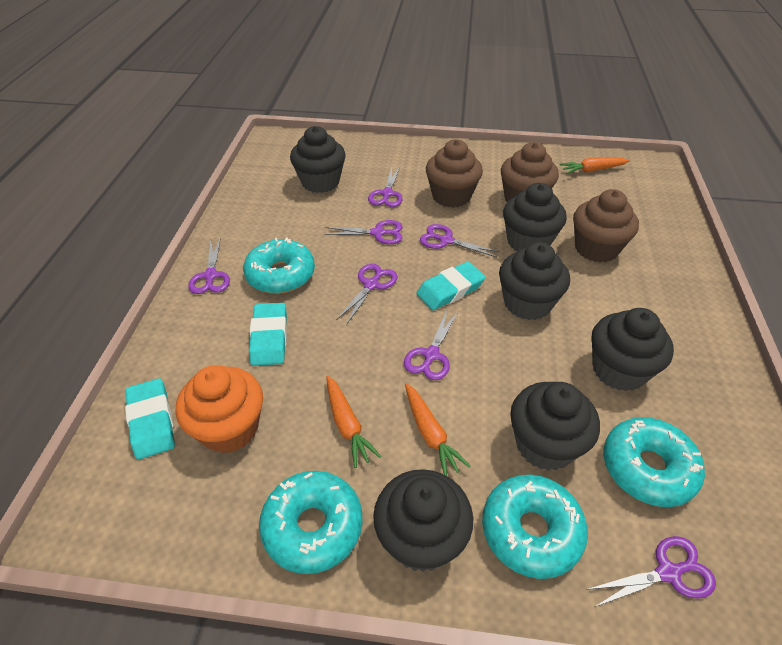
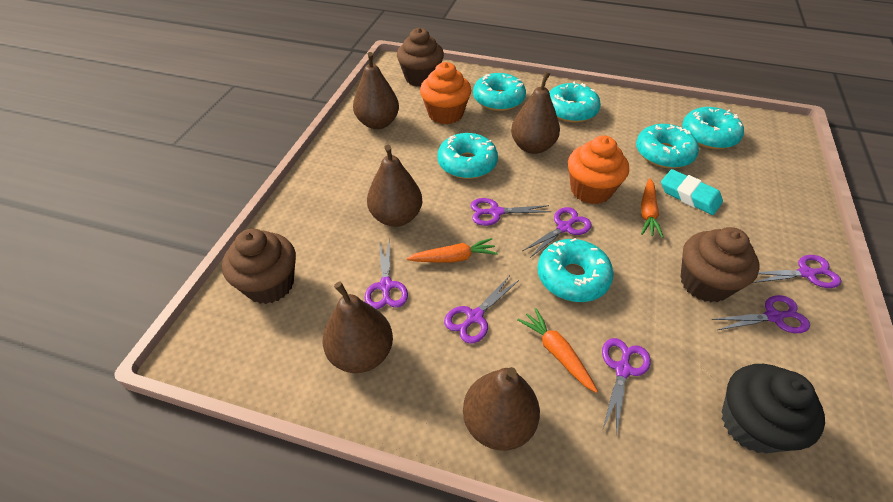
black cupcake: 6 -> 1
brown pear: 0 -> 5
orange cupcake: 1 -> 2
turquoise donut: 4 -> 6
turquoise eraser: 3 -> 1

